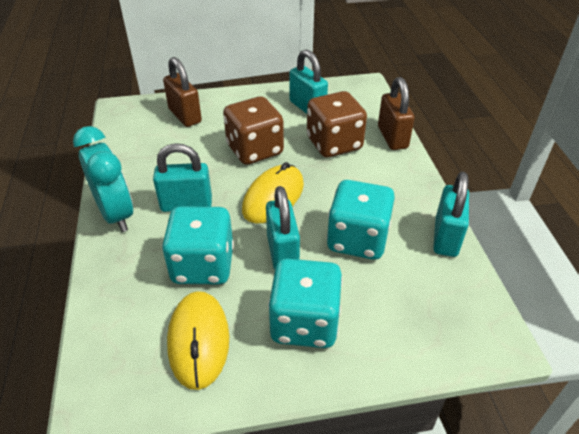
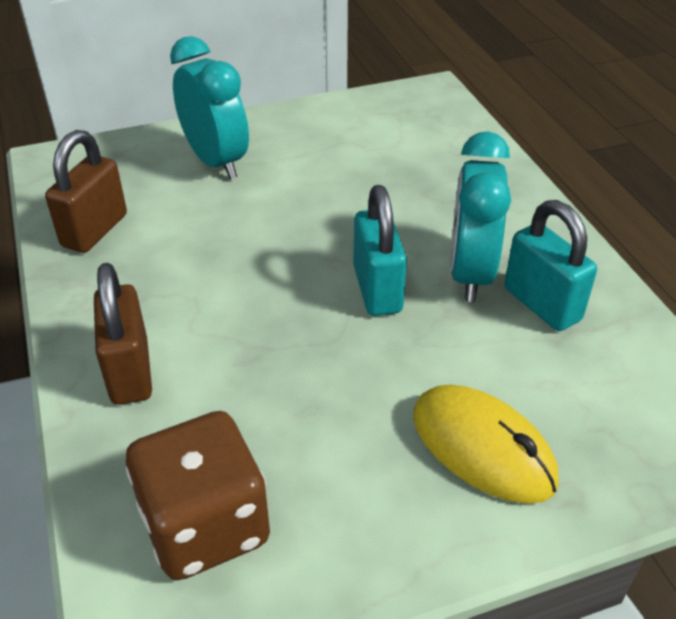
brown dice: 2 -> 1
turquoise clock: 1 -> 2
turquoise dice: 3 -> 0
turquoise padlock: 4 -> 2
yellow mouse: 2 -> 1

